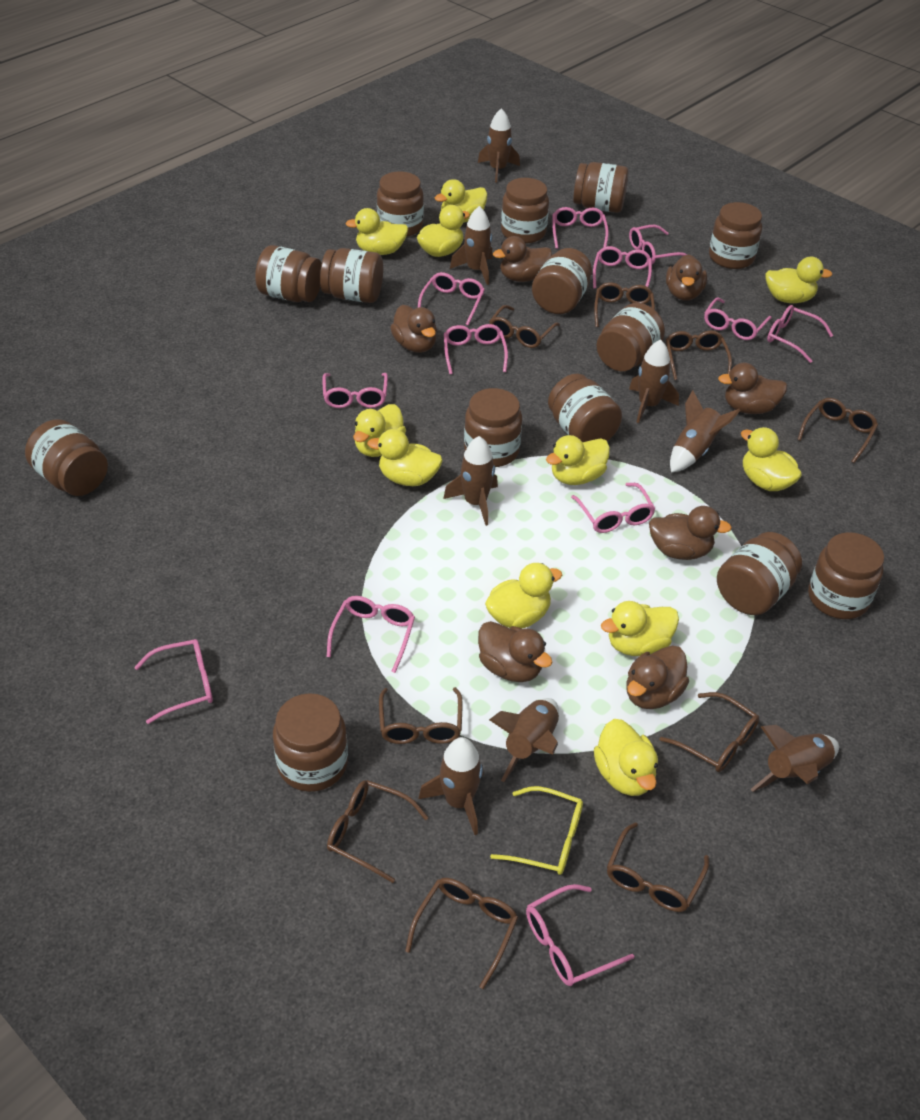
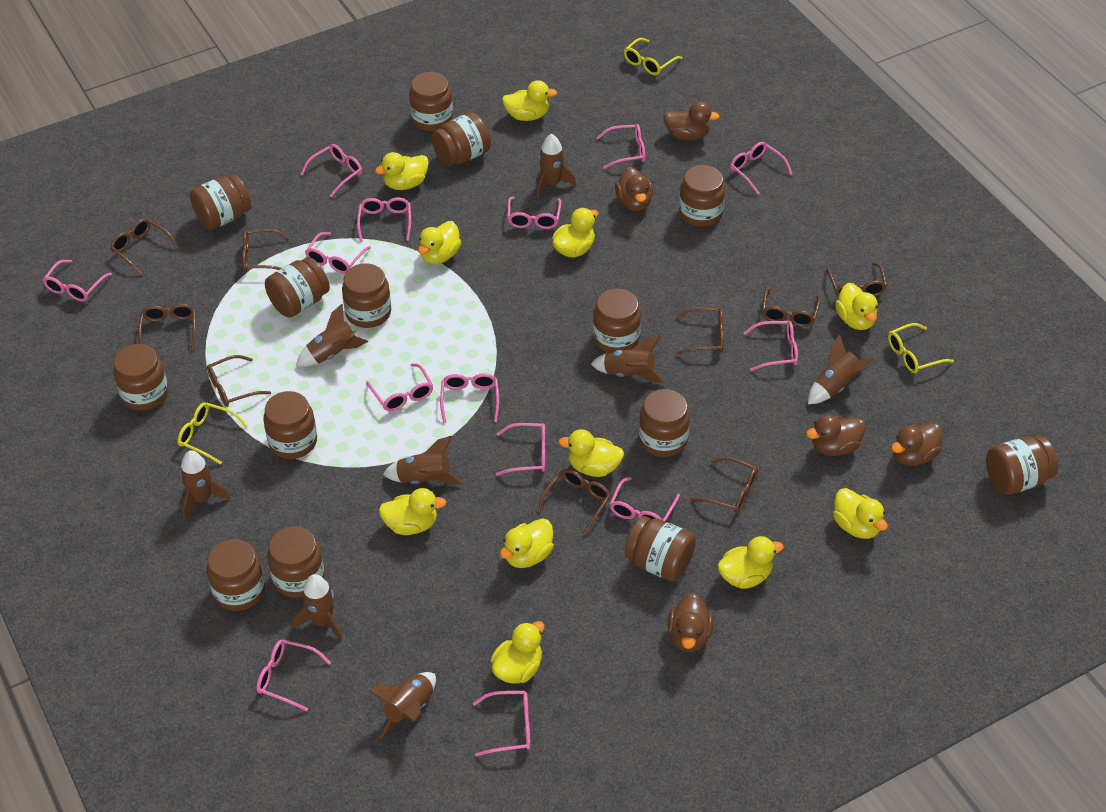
brown duck: 7 -> 5
pink glasses: 12 -> 14
yellow glasses: 1 -> 3

